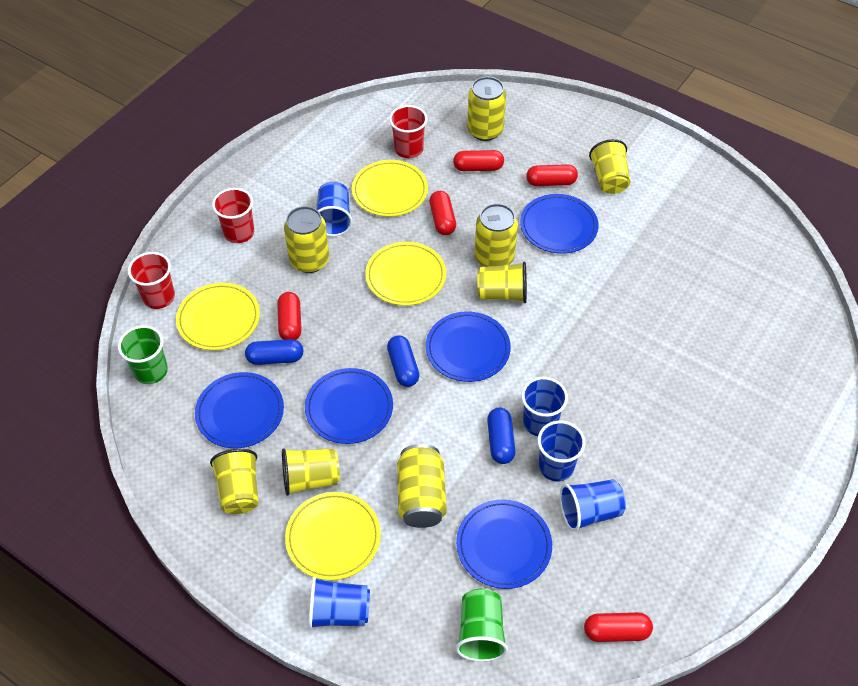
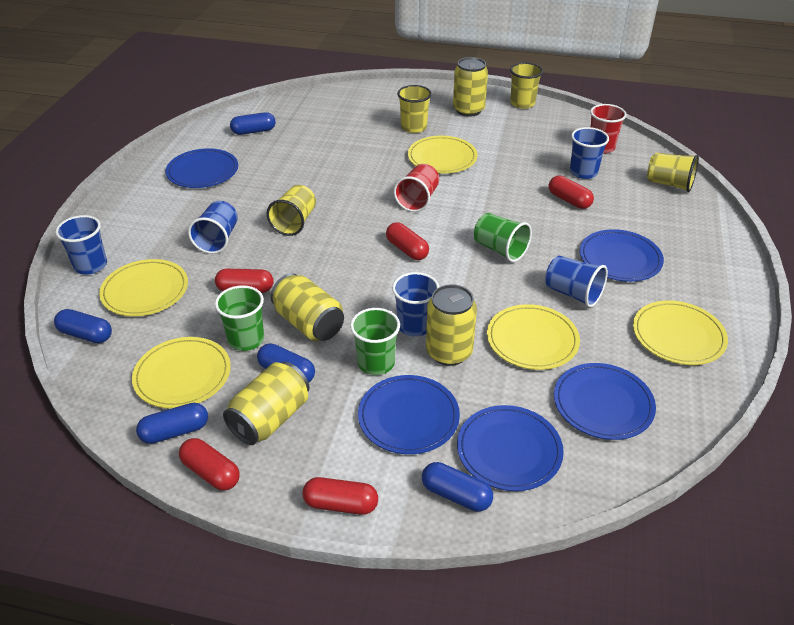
blue capsule: 3 -> 5
green cup: 2 -> 3
red cup: 3 -> 2
yellow plate: 4 -> 5

